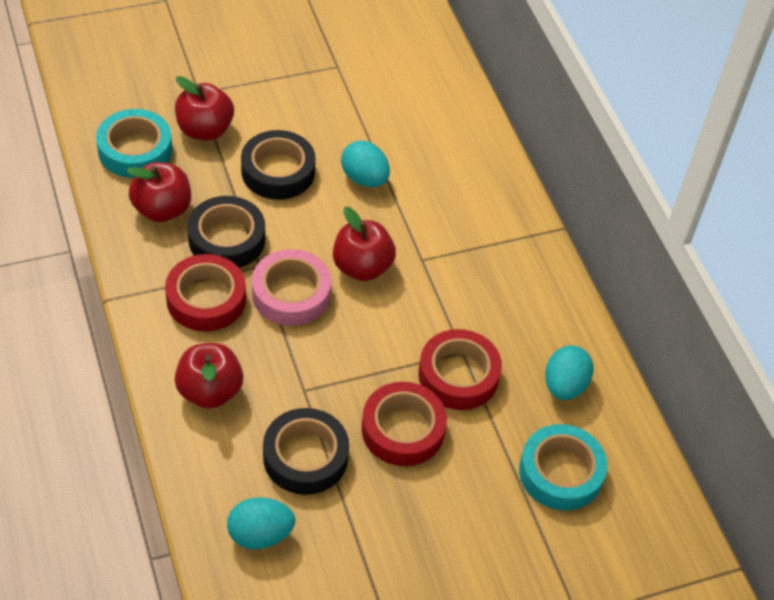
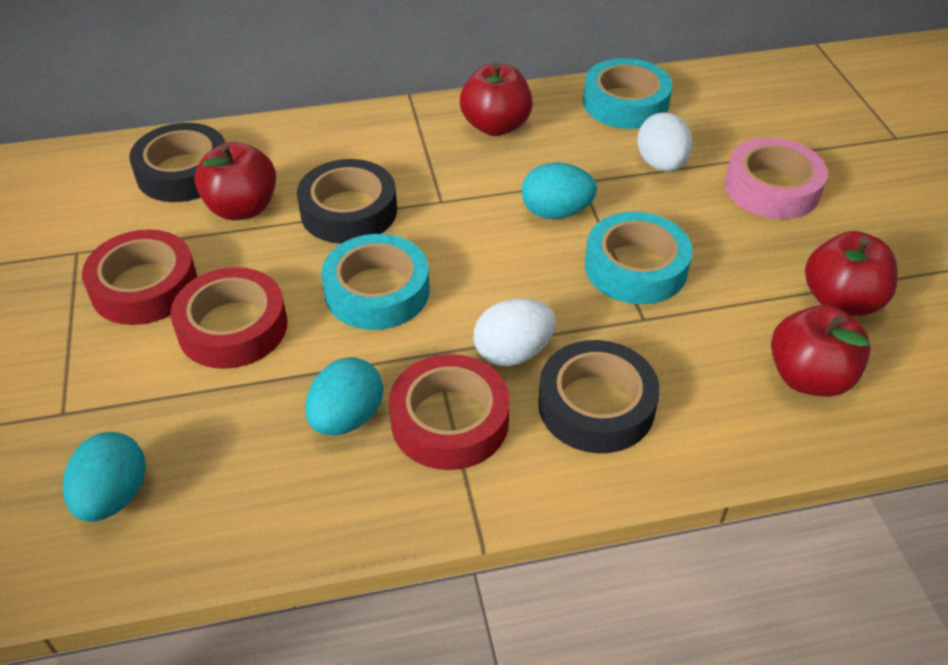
turquoise tape: 2 -> 3
white egg: 0 -> 2

